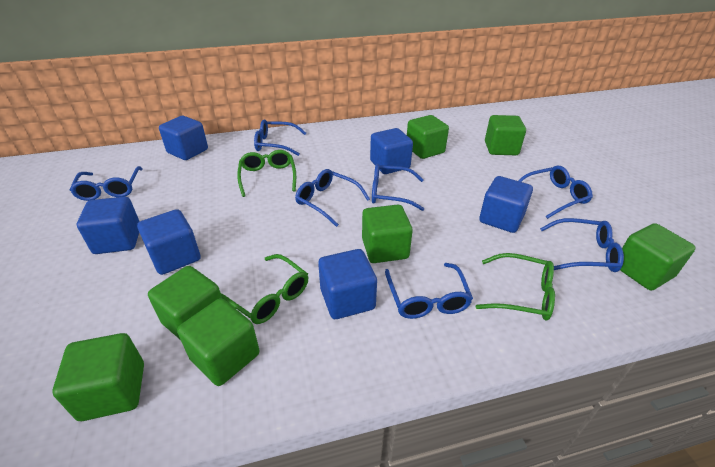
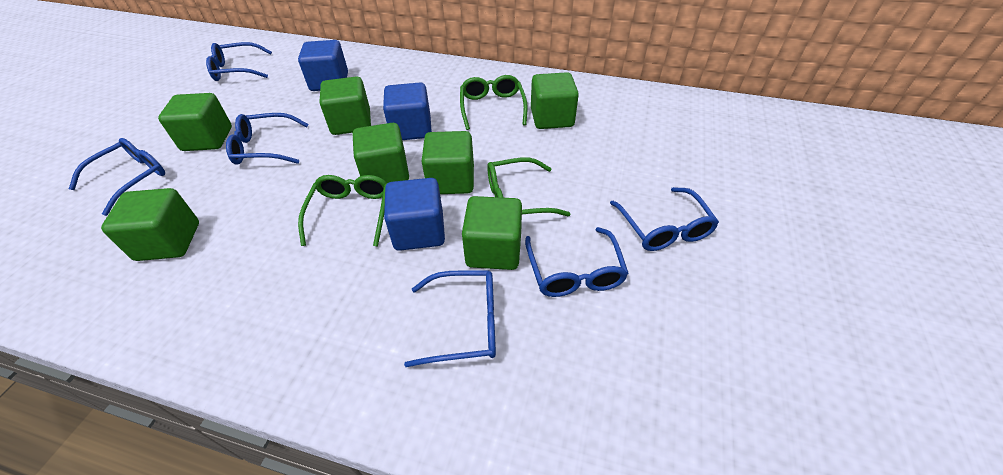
blue cube: 6 -> 3
blue glasses: 7 -> 6

